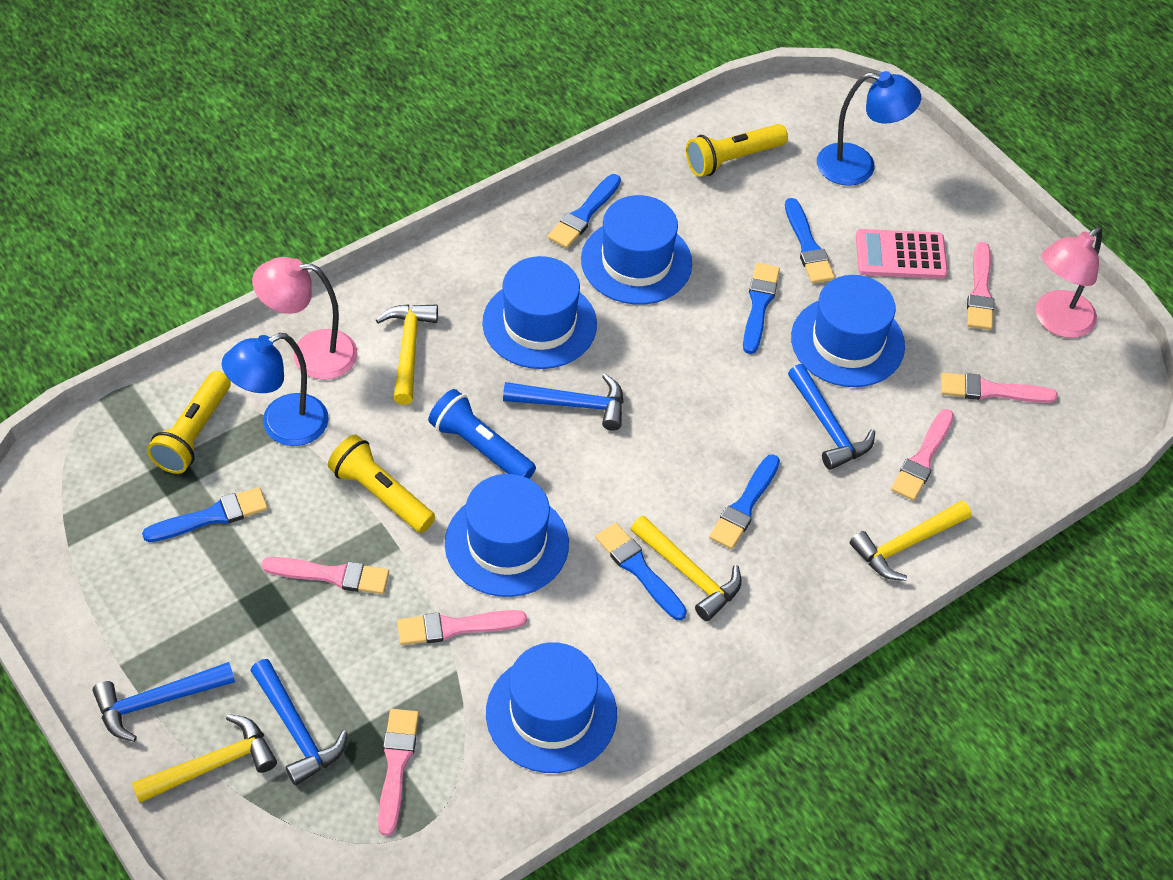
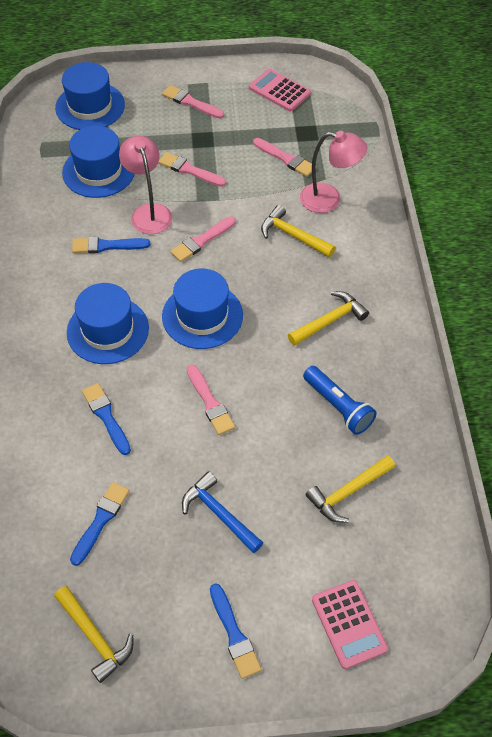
blue brush: 6 -> 4
blue hammer: 4 -> 1
blue hat: 5 -> 4
blue lamp: 2 -> 0
pink brush: 6 -> 5
pink calculator: 1 -> 2
yellow flashlight: 3 -> 0

